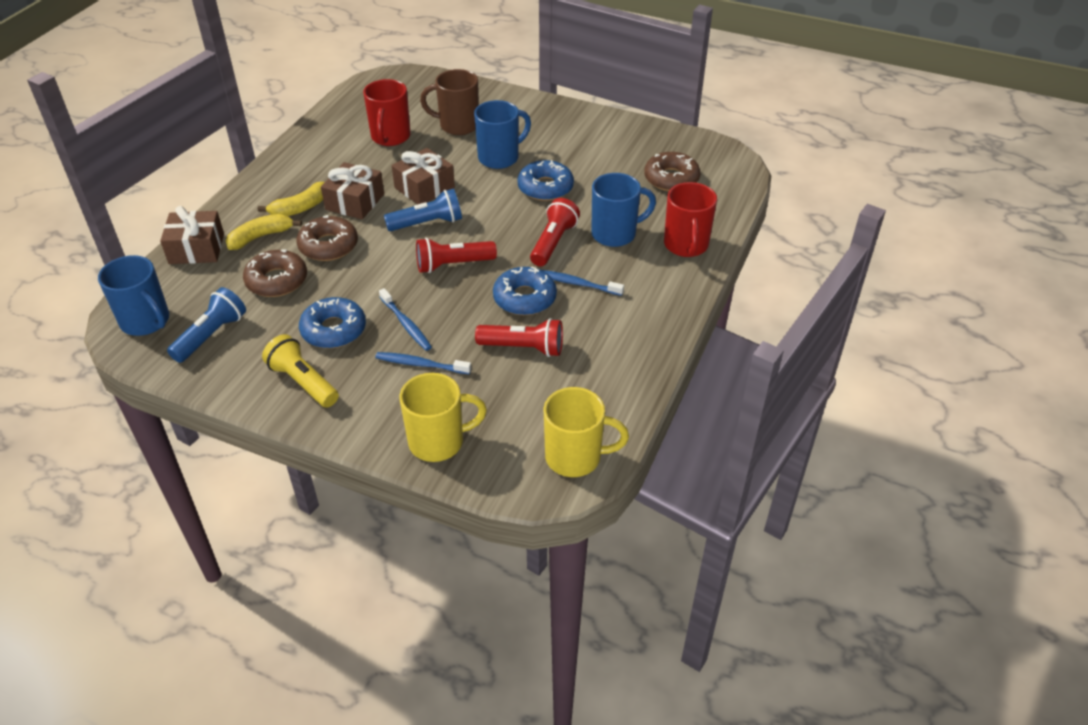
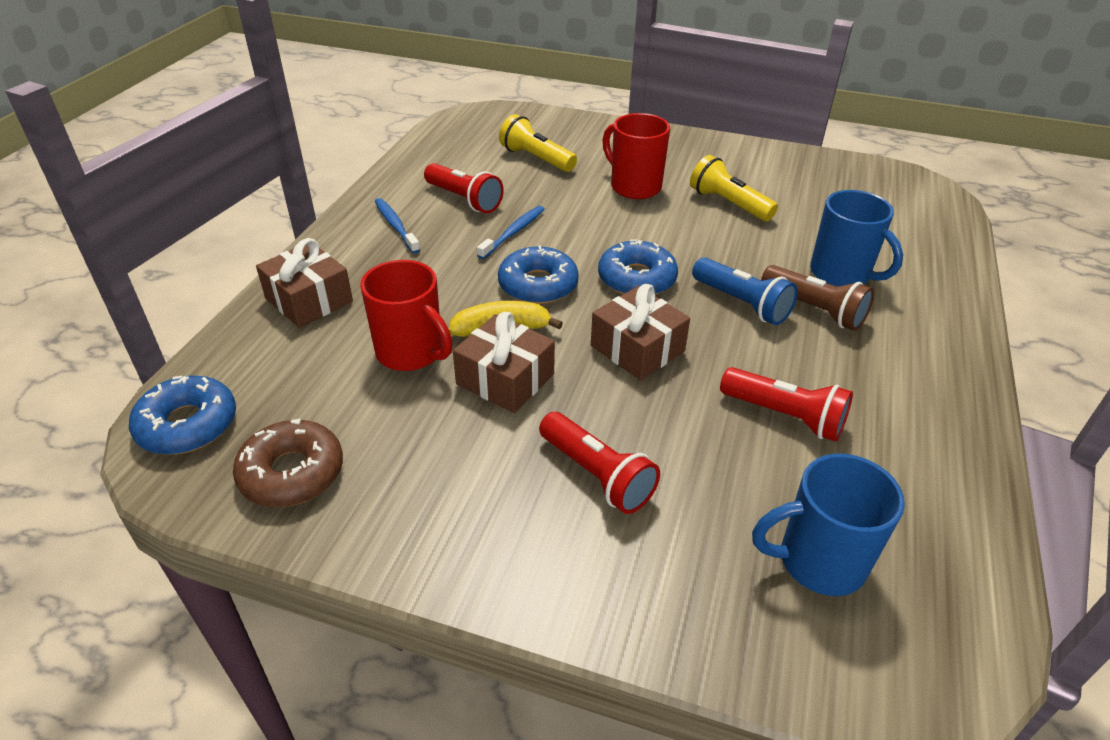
blue flashlight: 2 -> 1
blue mug: 3 -> 2
blue toothbrush: 3 -> 2
brown donut: 3 -> 1
brown flashlight: 0 -> 1
brown mug: 1 -> 0
yellow banana: 2 -> 1
yellow flashlight: 1 -> 2
yellow mug: 2 -> 0

